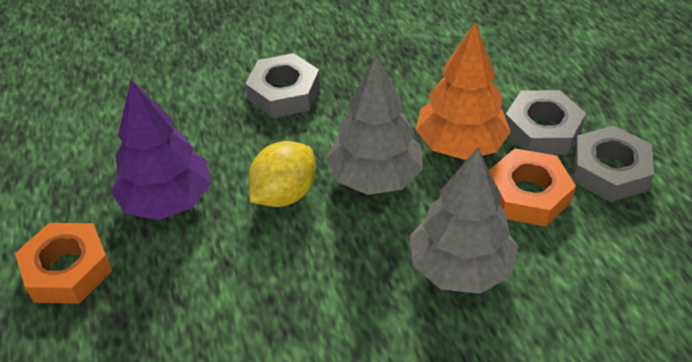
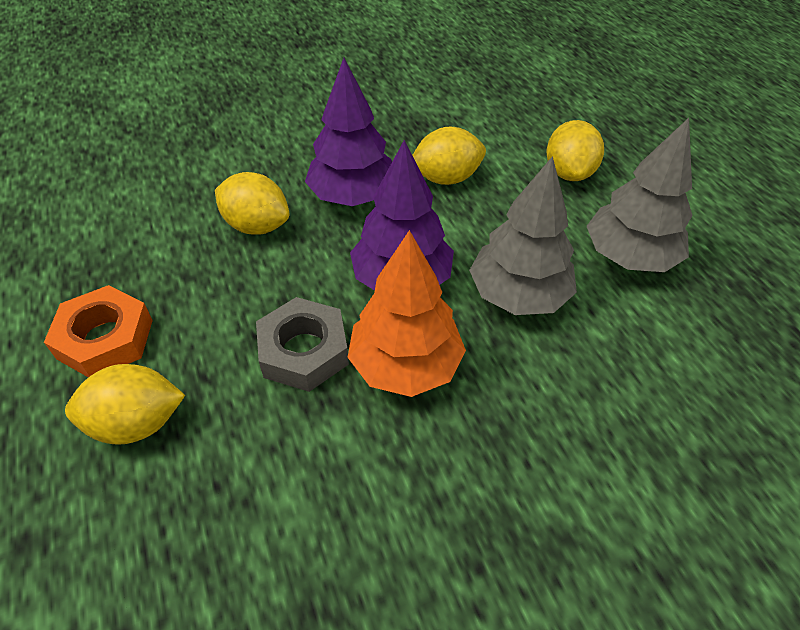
grey nut: 3 -> 1
orange nut: 2 -> 1
purple tree: 1 -> 2
yellow lemon: 1 -> 4

